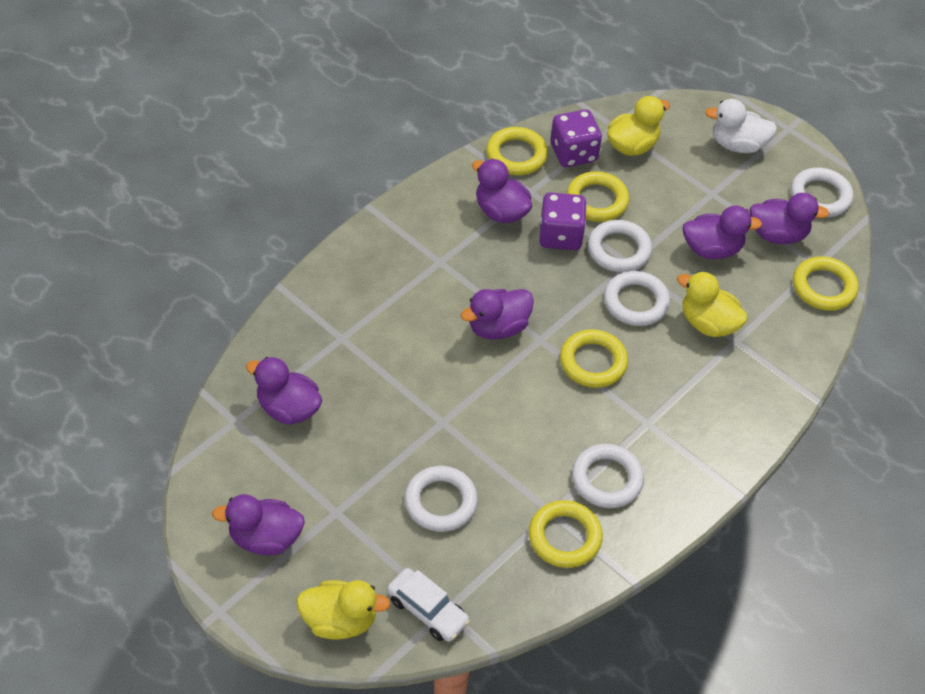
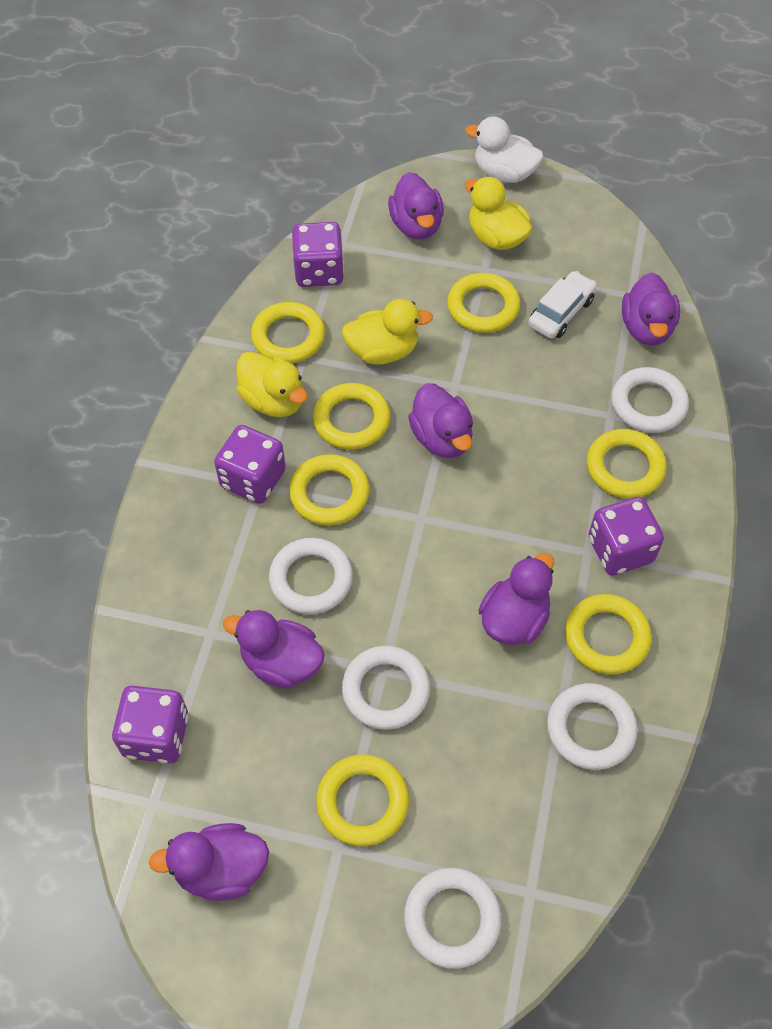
purple dice: 2 -> 4
yellow ring: 5 -> 7

